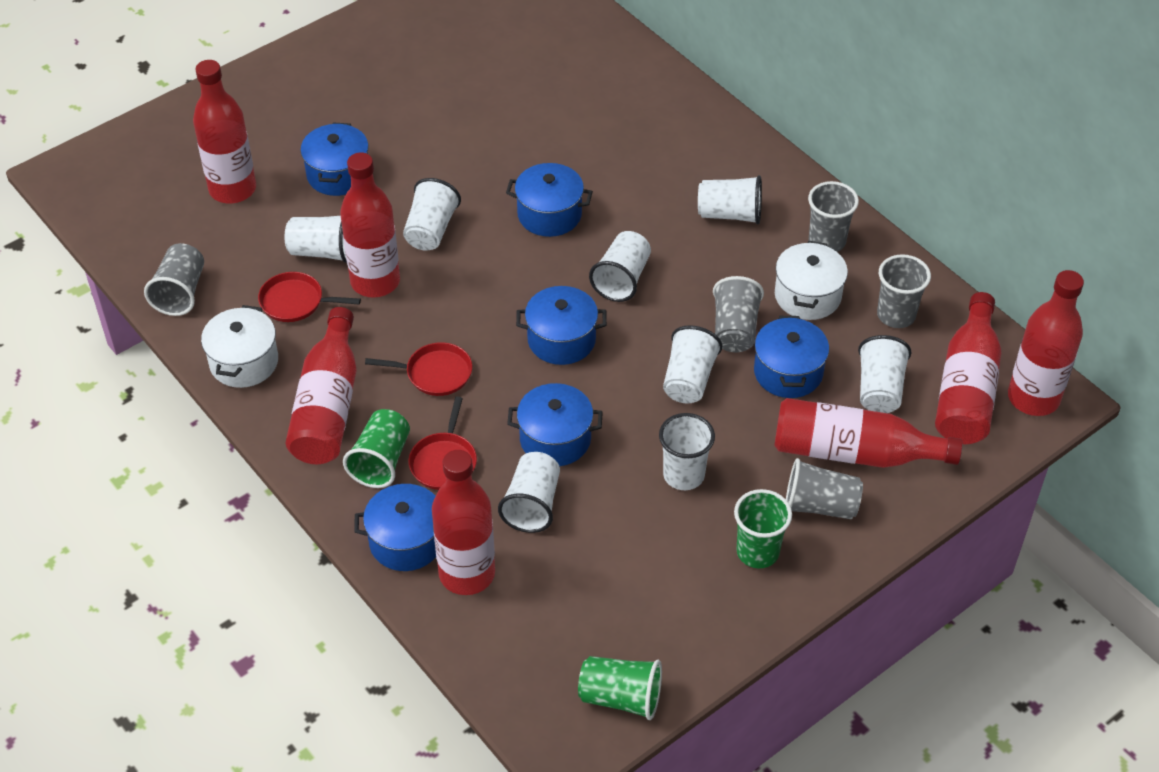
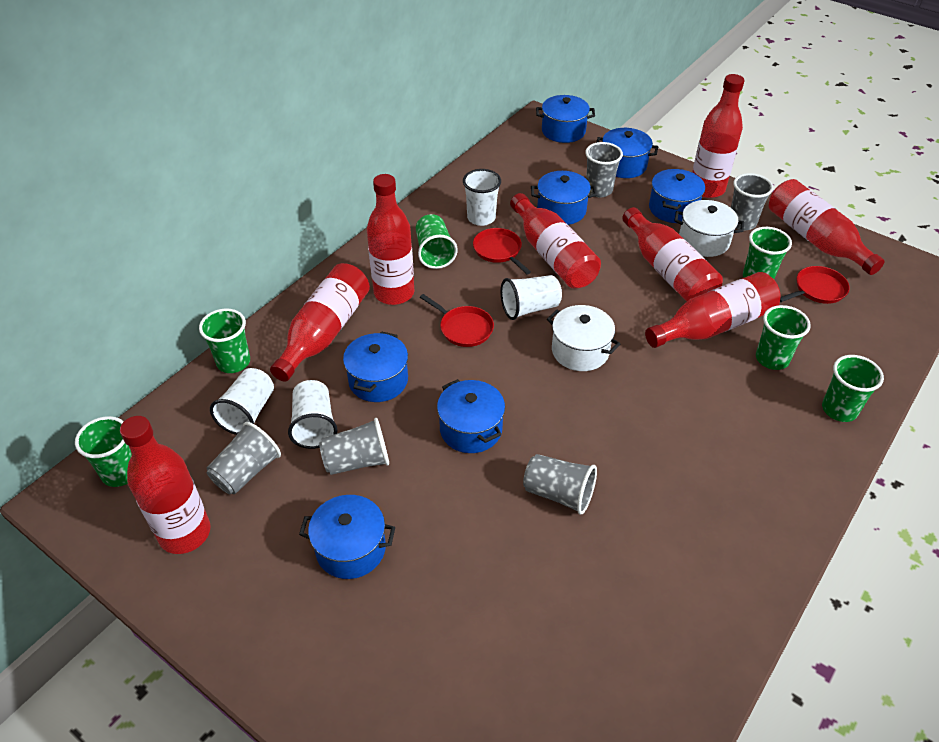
blue pot: 6 -> 7
green cup: 3 -> 6
red bottle: 7 -> 8
white cup: 8 -> 4

